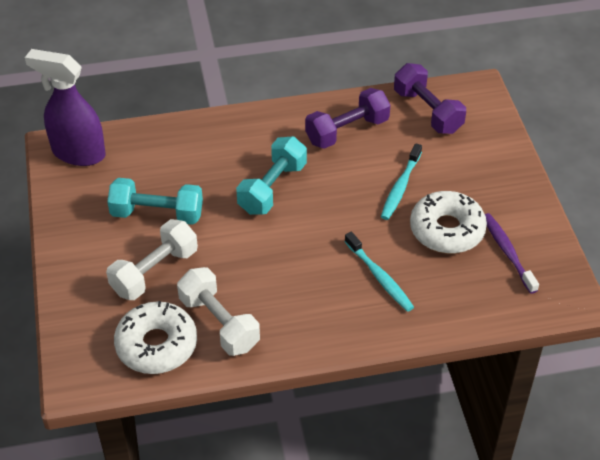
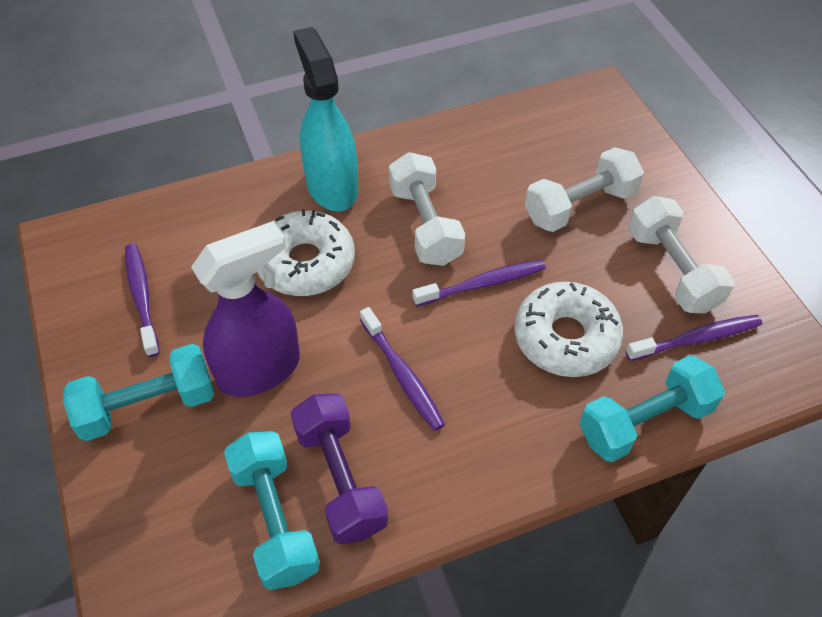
purple dumbbell: 2 -> 1
purple toothbrush: 1 -> 4
turquoise dumbbell: 2 -> 3
turquoise spray bottle: 0 -> 1
turquoise toothbrush: 2 -> 0
white dumbbell: 2 -> 3

